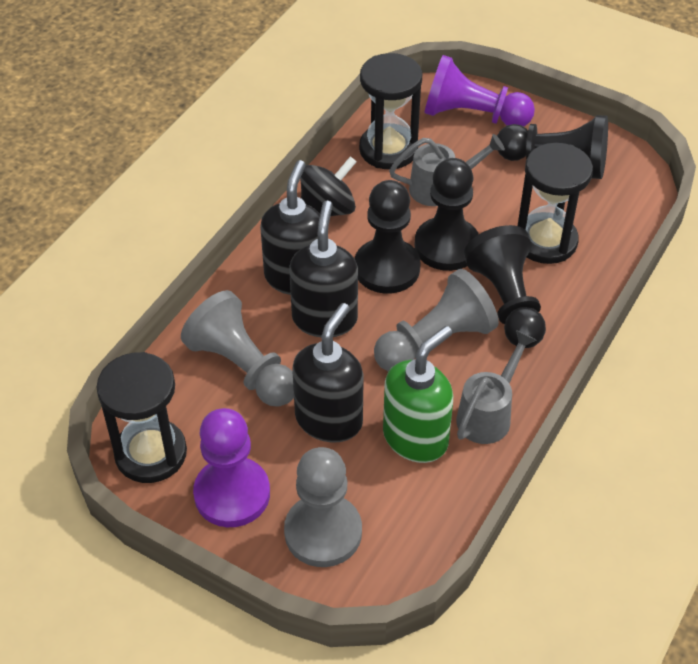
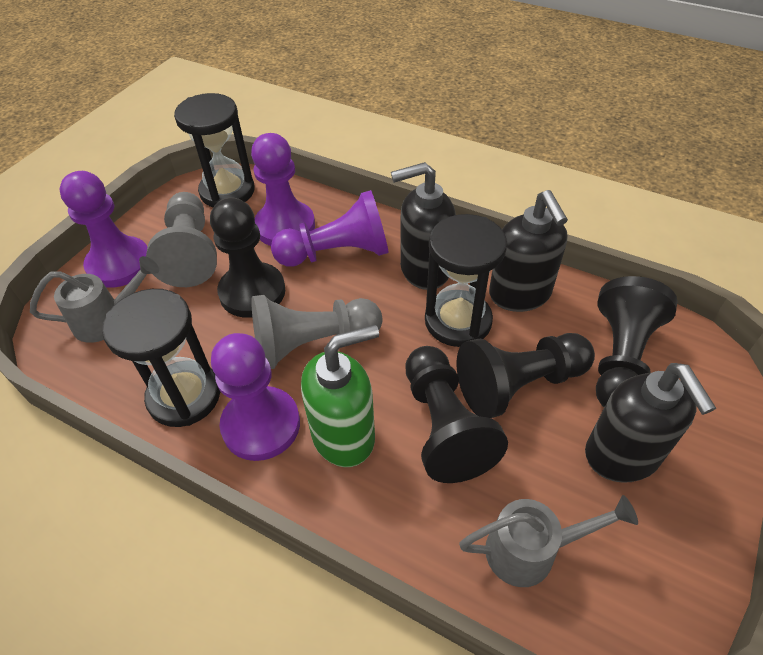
black spinning top: 1 -> 0
grey pawn: 3 -> 2
purple pawn: 2 -> 4

